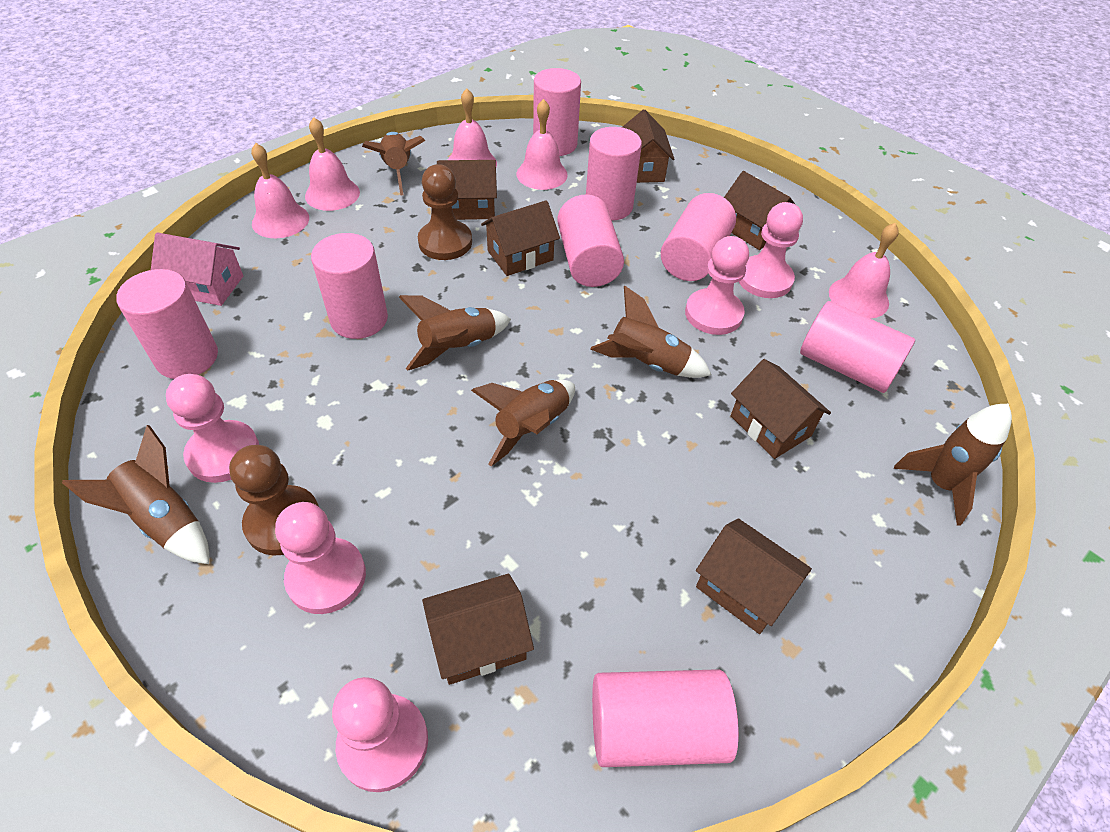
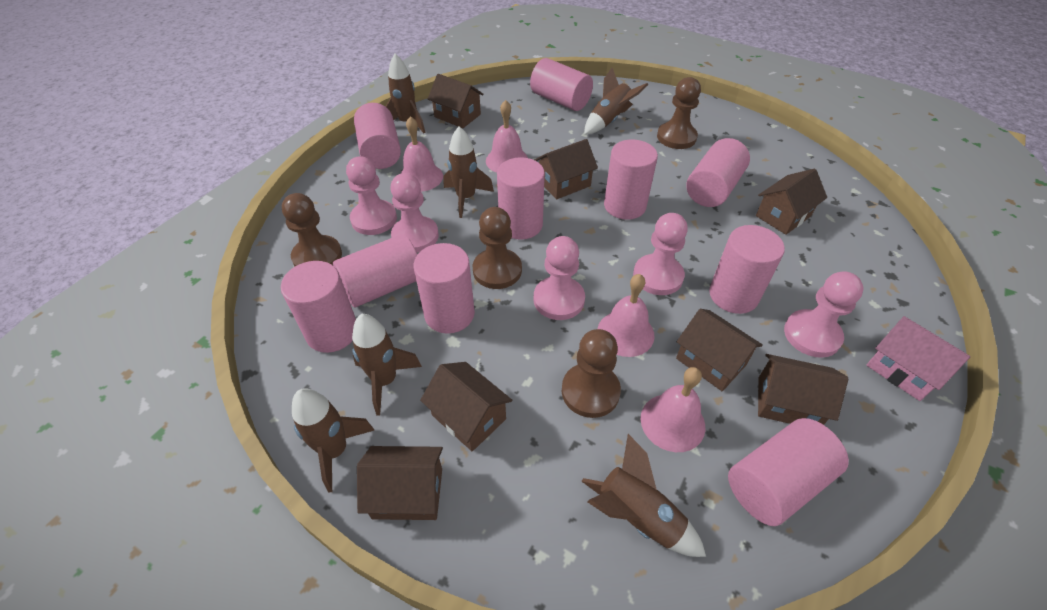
brown pawn: 2 -> 4
pink bell: 5 -> 4
pink cylinder: 8 -> 10

